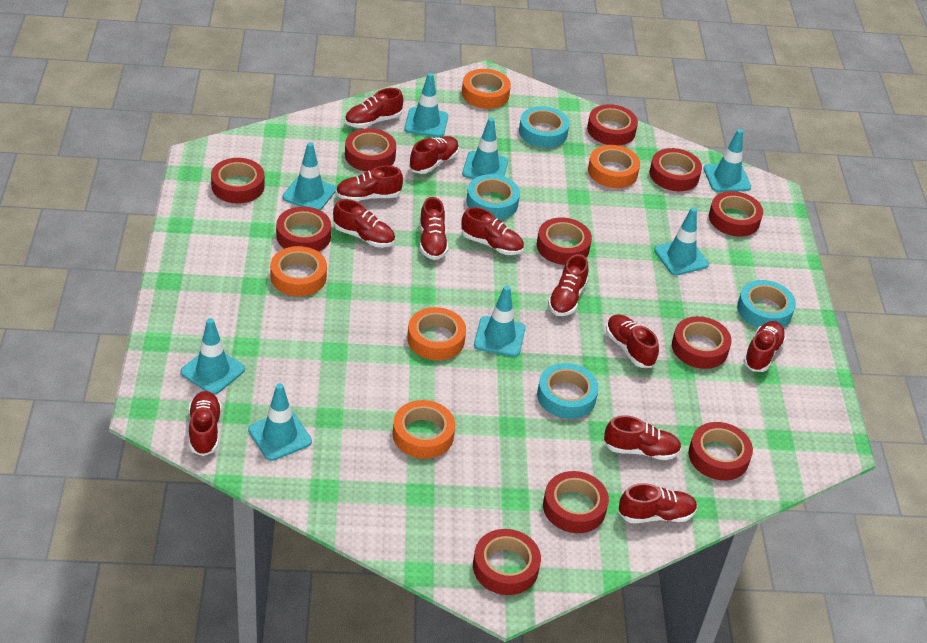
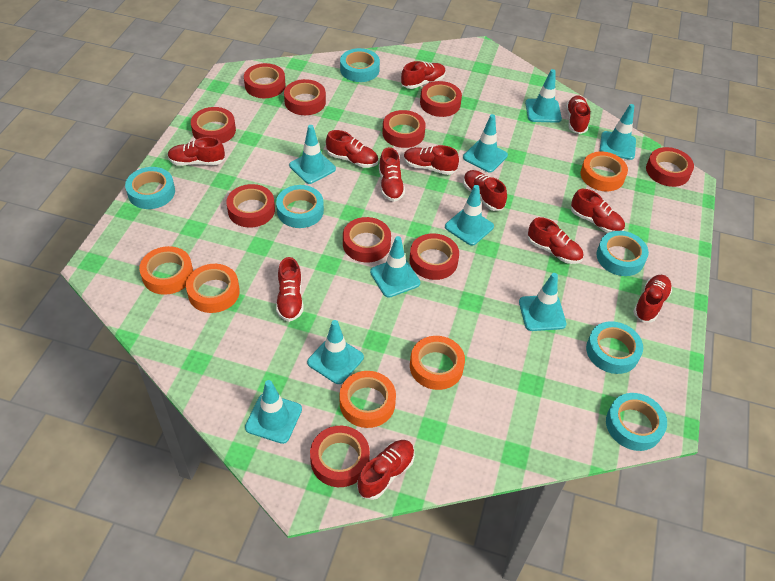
red tape: 11 -> 10
turquoise tape: 4 -> 6
turquoise traffic cone: 8 -> 9

